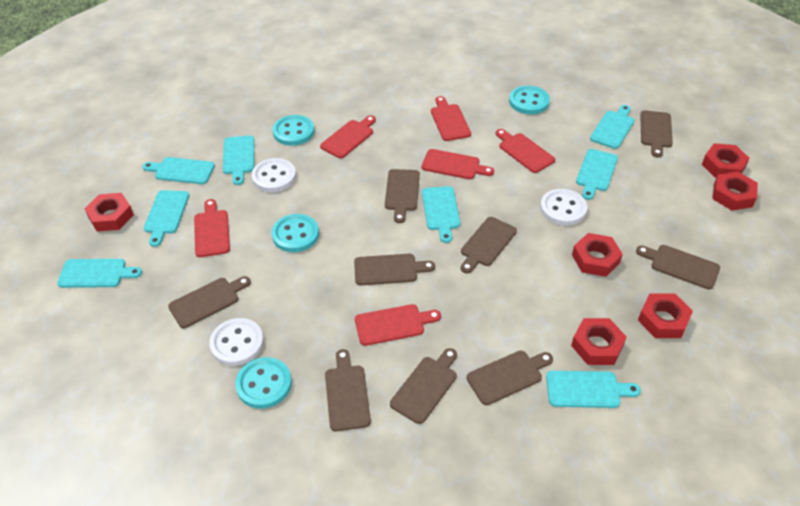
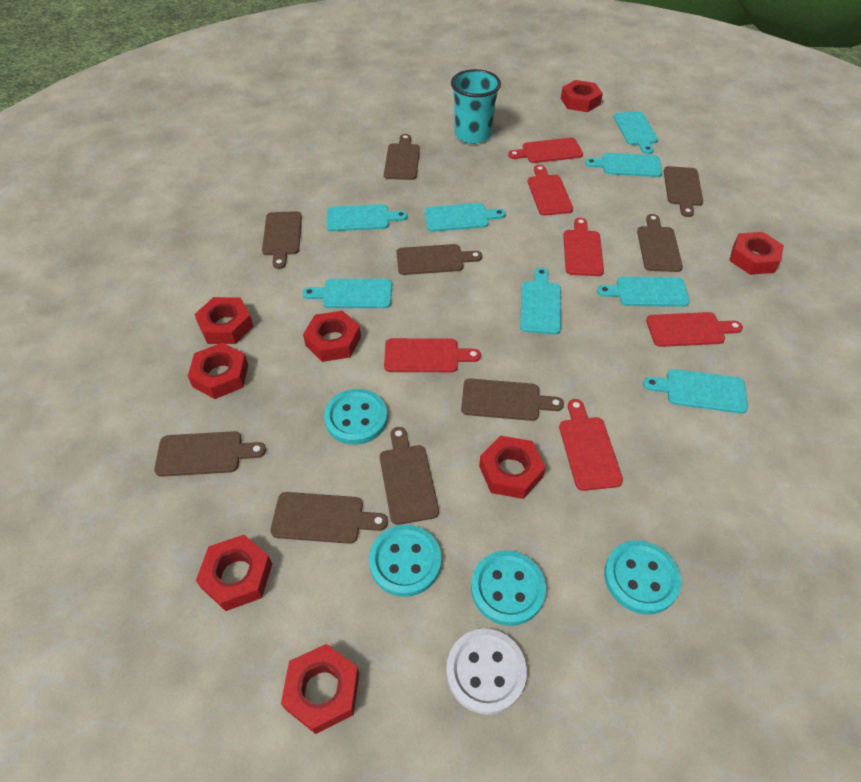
red nut: 6 -> 8
turquoise cup: 0 -> 1
white button: 3 -> 1

